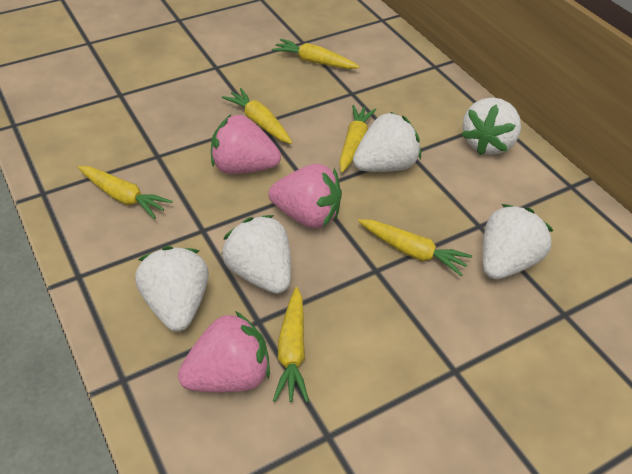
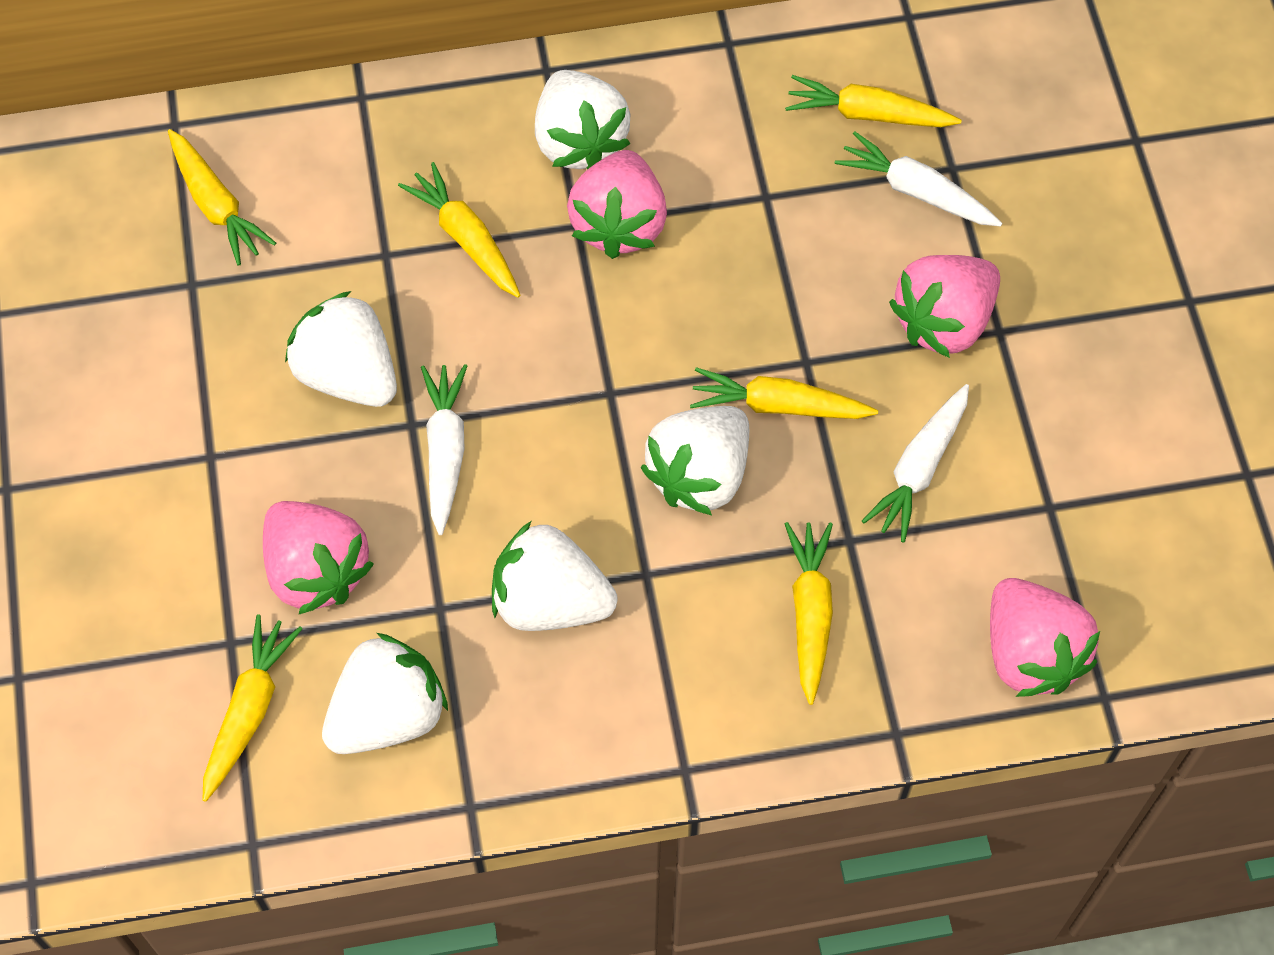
pink strawberry: 3 -> 4
white carrot: 0 -> 3

